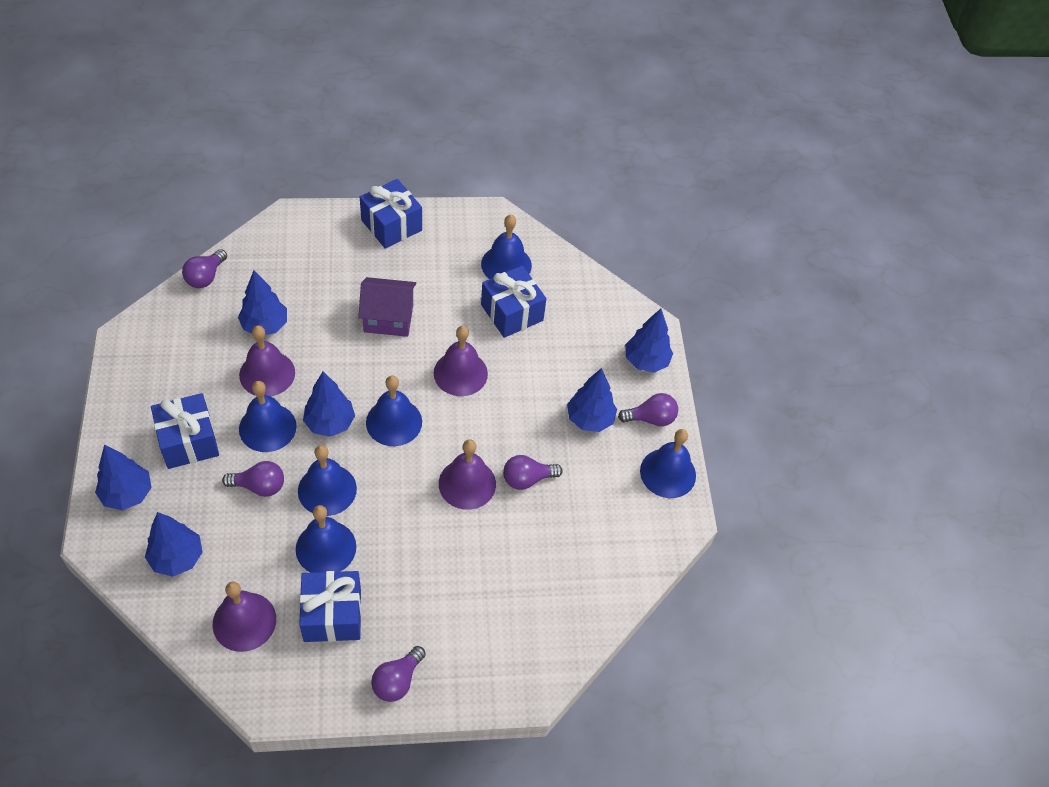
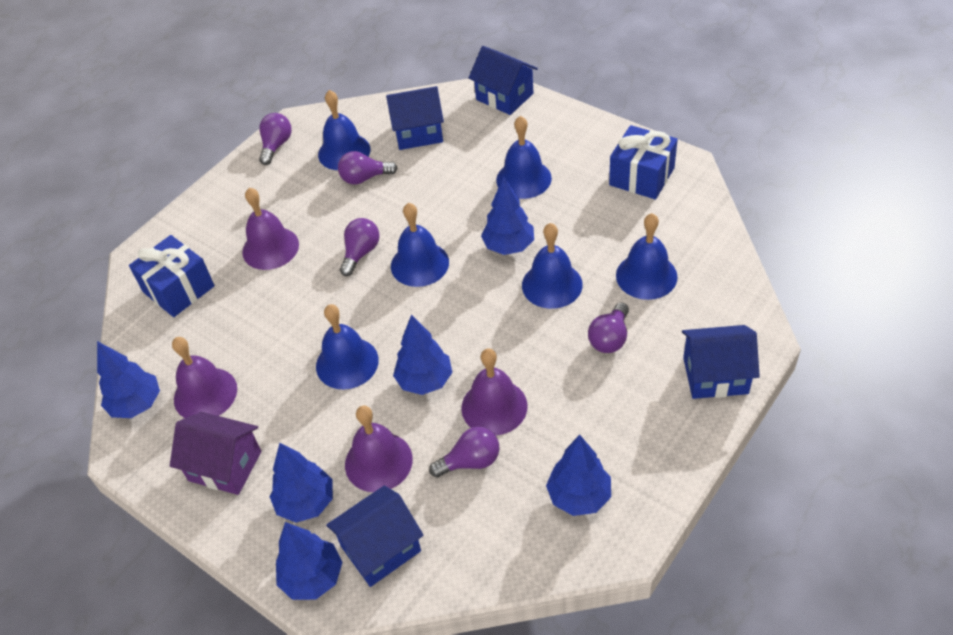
blue gift: 4 -> 2
blue house: 0 -> 4

